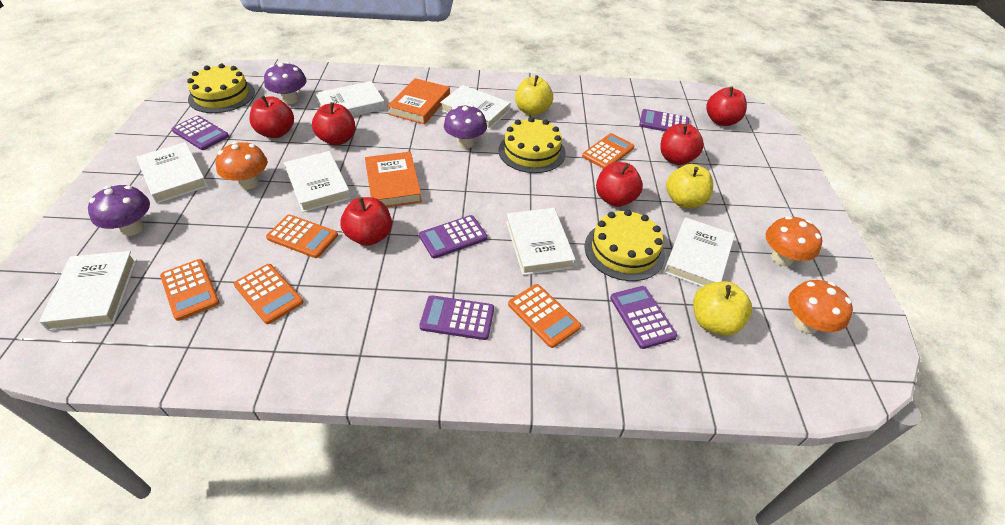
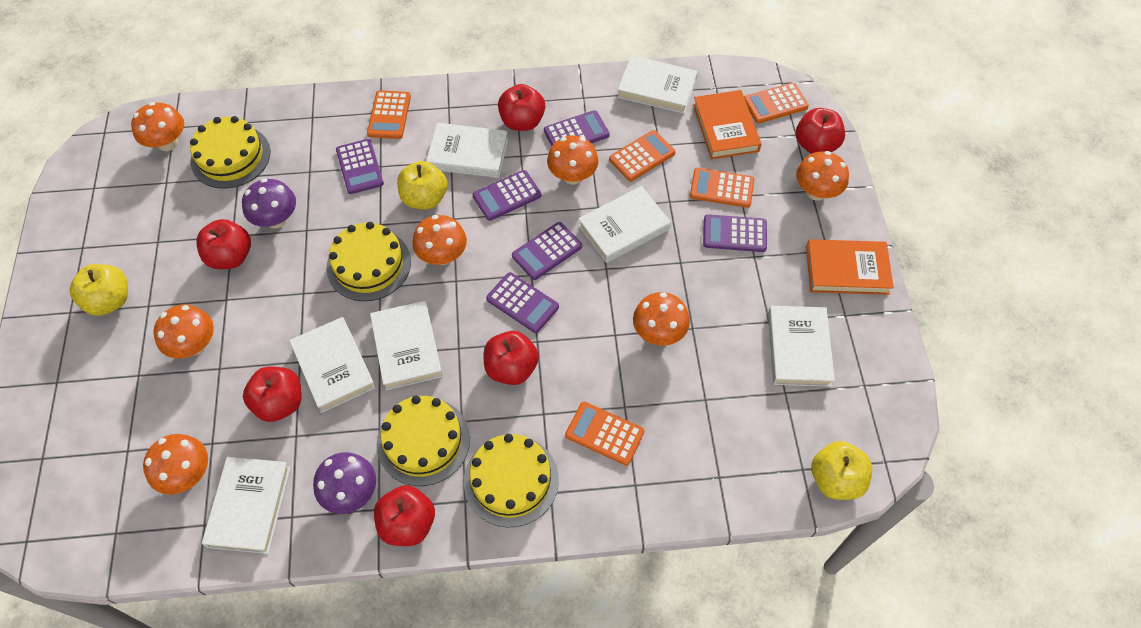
orange mushroom: 3 -> 7
purple calculator: 5 -> 6
purple mushroom: 3 -> 2
yellow cake: 3 -> 4

